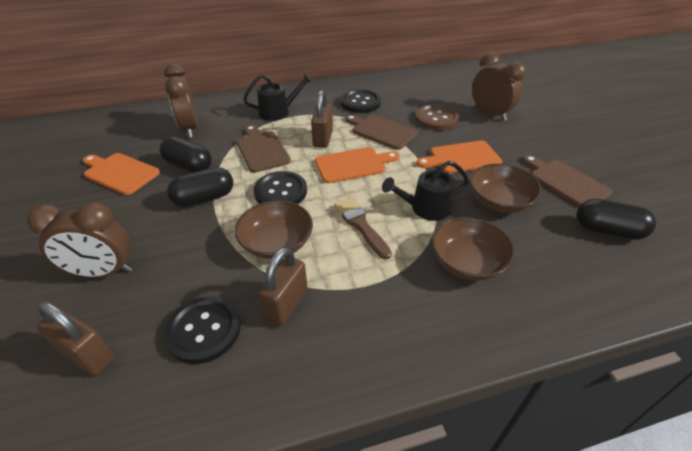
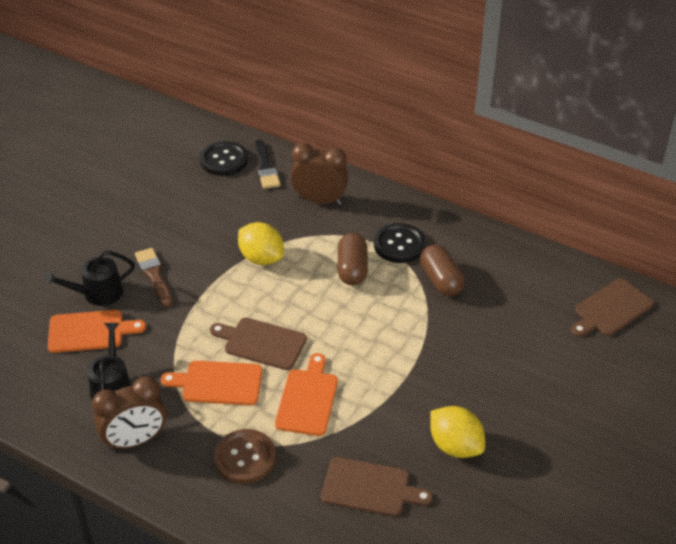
black brush: 0 -> 1
black button: 3 -> 2
black capsule: 3 -> 0
brown bowl: 3 -> 0
brown capsule: 0 -> 2
brown clock: 3 -> 2
brown padlock: 3 -> 0
yellow lemon: 0 -> 2

